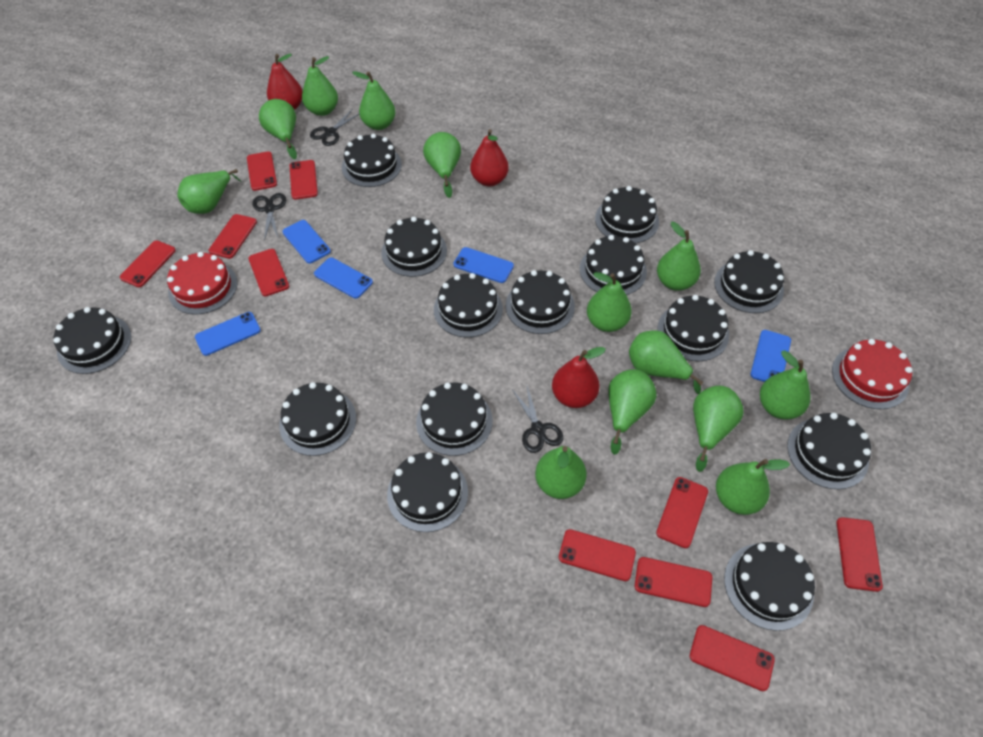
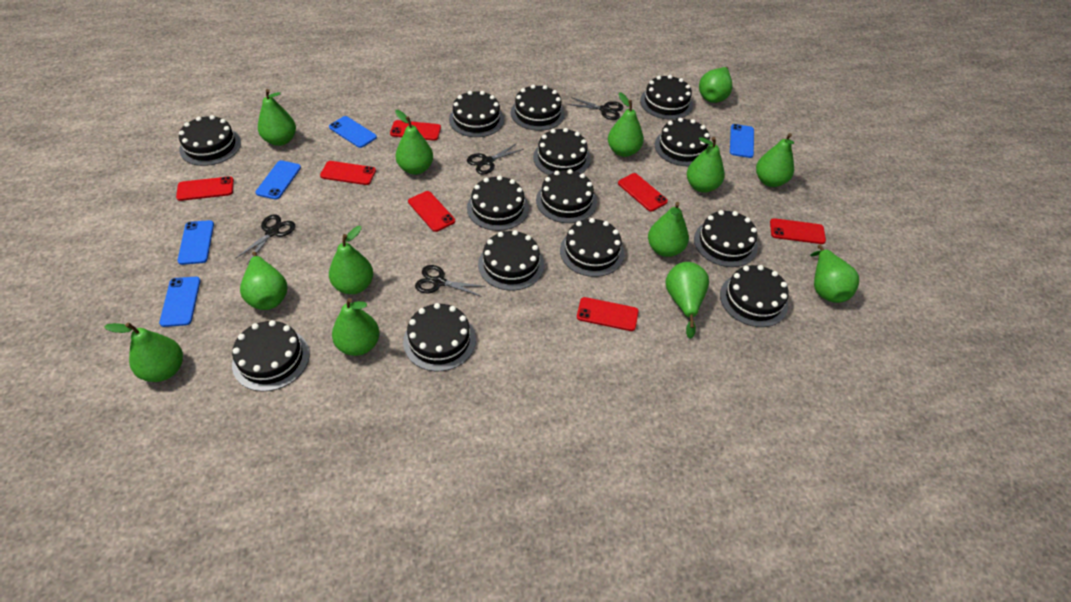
black scissors: 3 -> 4
red cake: 2 -> 0
red pear: 3 -> 0
red phone: 10 -> 7

